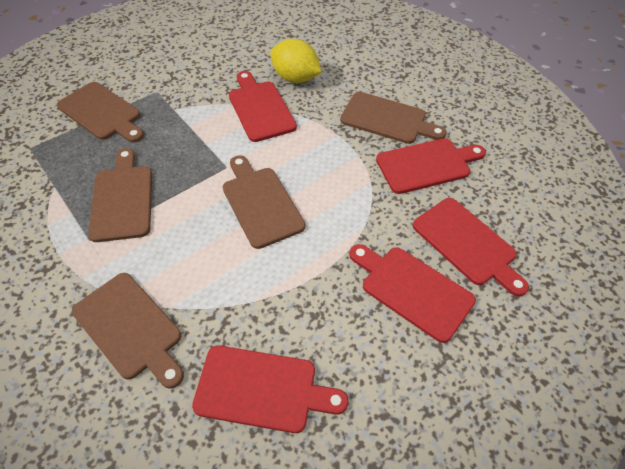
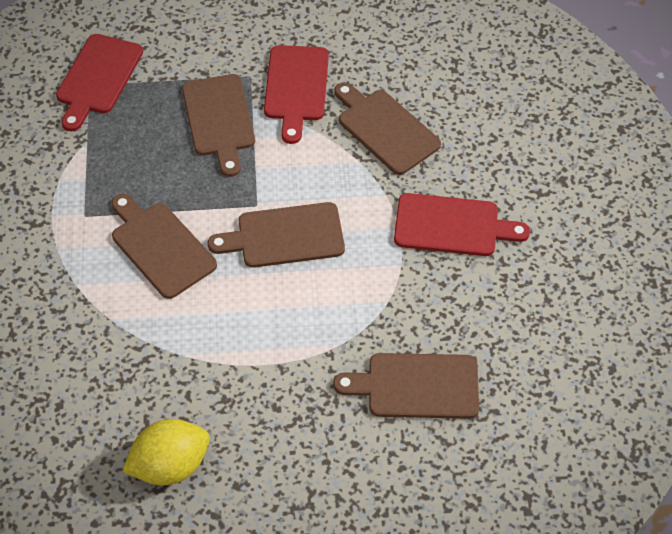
red cutting board: 5 -> 3

